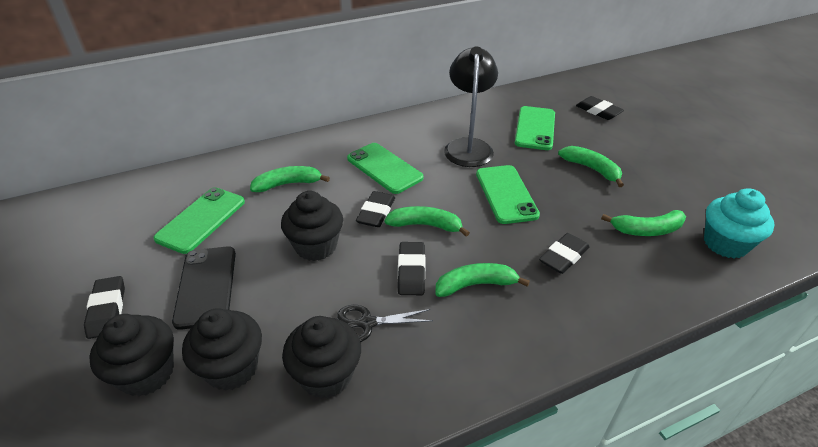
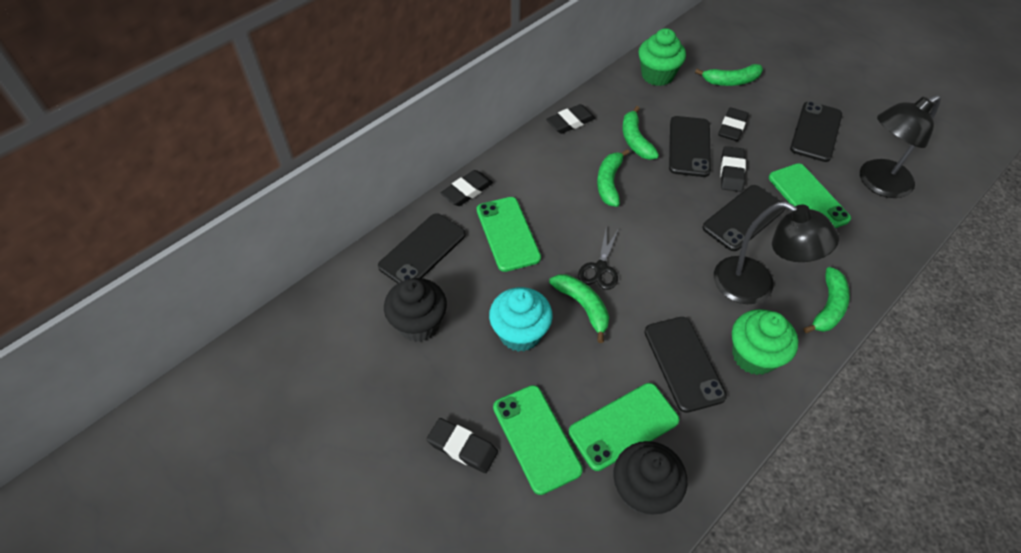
black cupcake: 4 -> 2
black lamp: 1 -> 2
black phone: 1 -> 5
green cupcake: 0 -> 2

